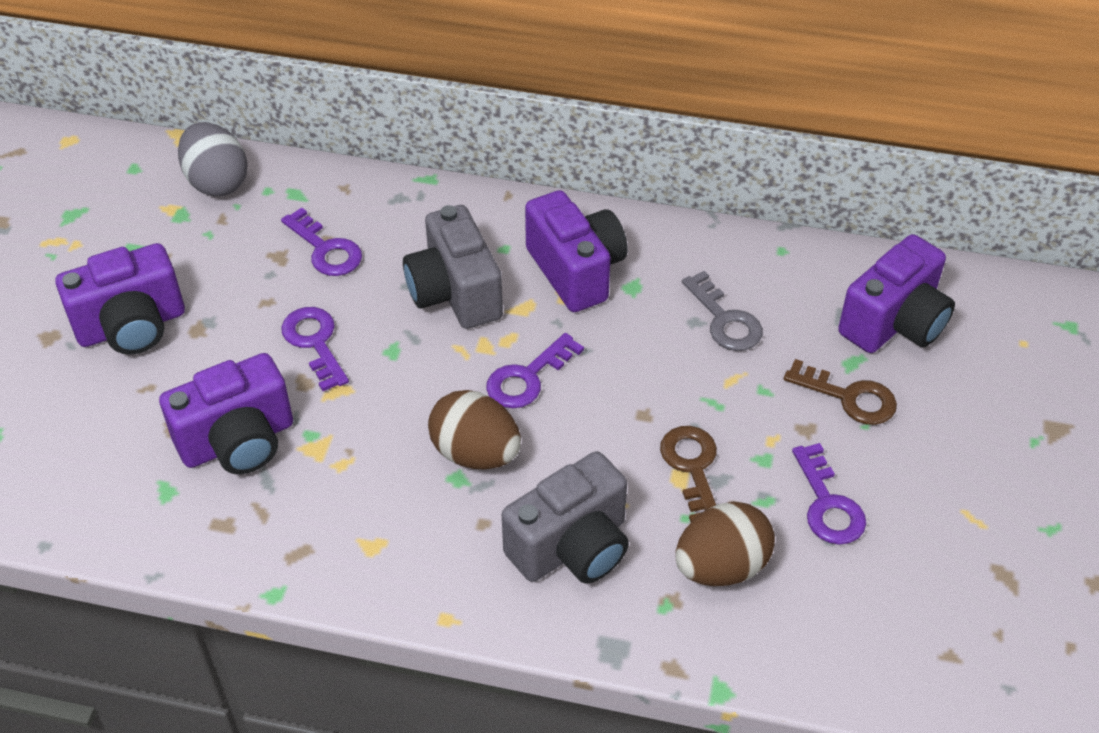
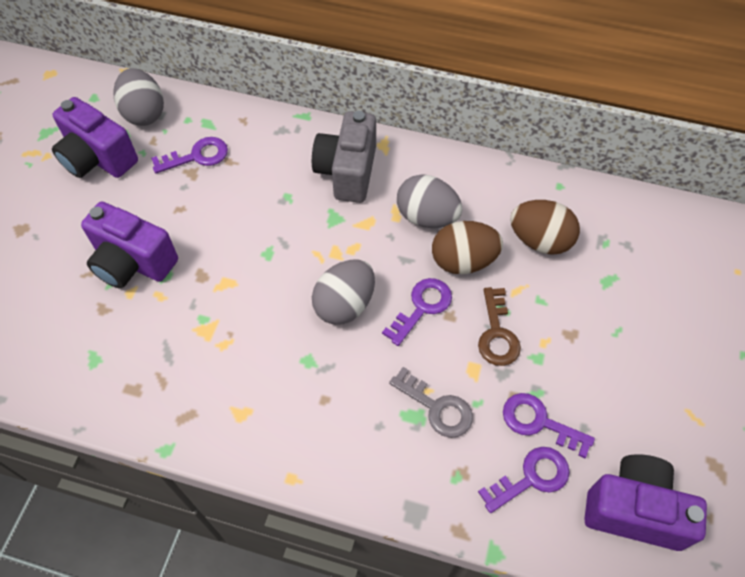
brown key: 2 -> 1
grey camera: 2 -> 1
grey egg: 1 -> 3
purple camera: 4 -> 3

